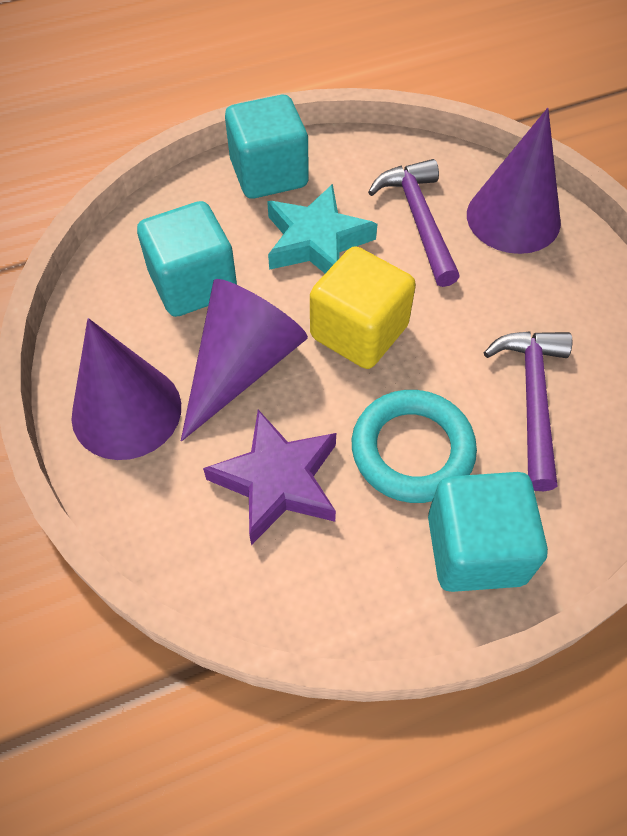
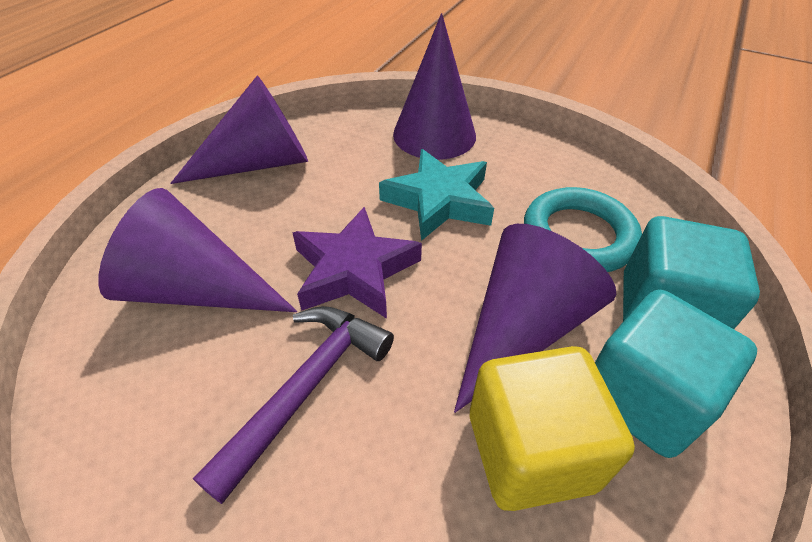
purple cone: 3 -> 4
purple hammer: 2 -> 1
turquoise cube: 3 -> 2

